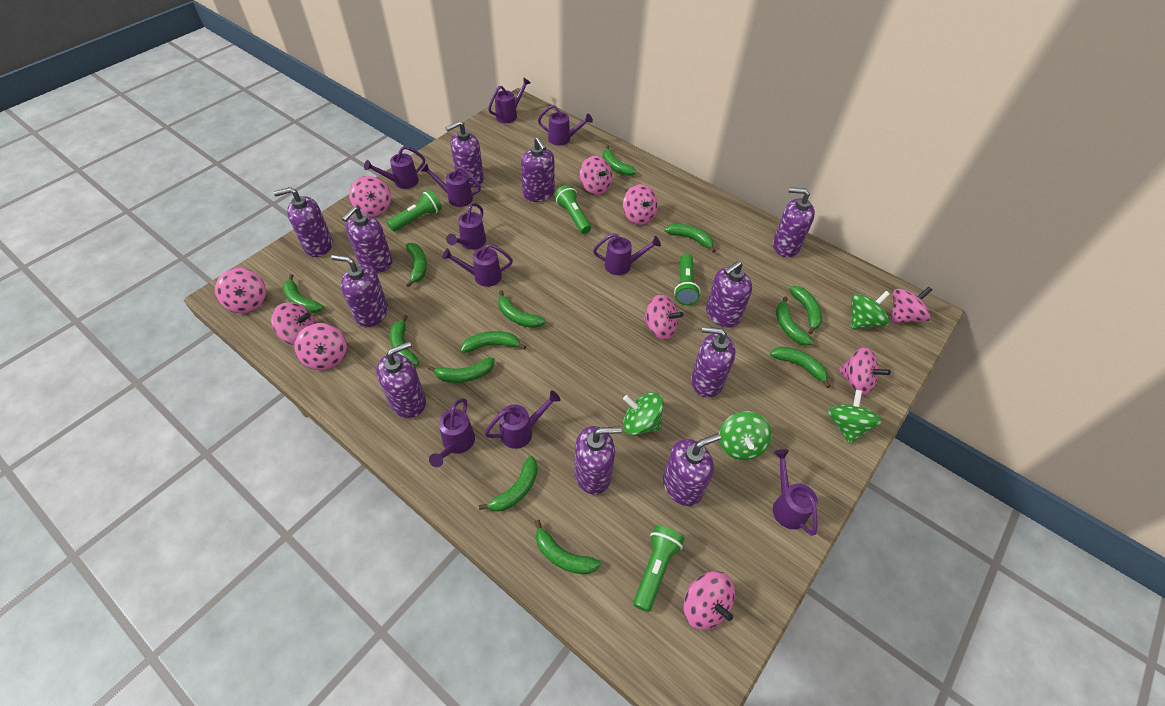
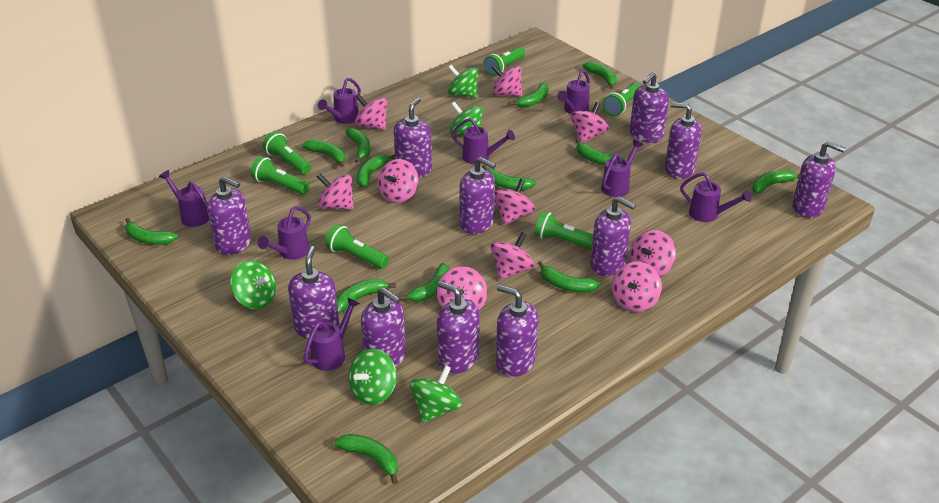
green flashlight: 4 -> 6
green spinning top: 4 -> 5
purple watering can: 10 -> 8

